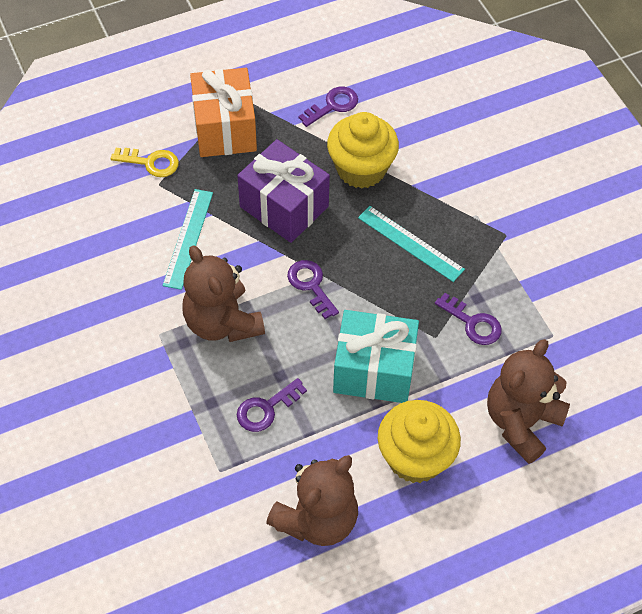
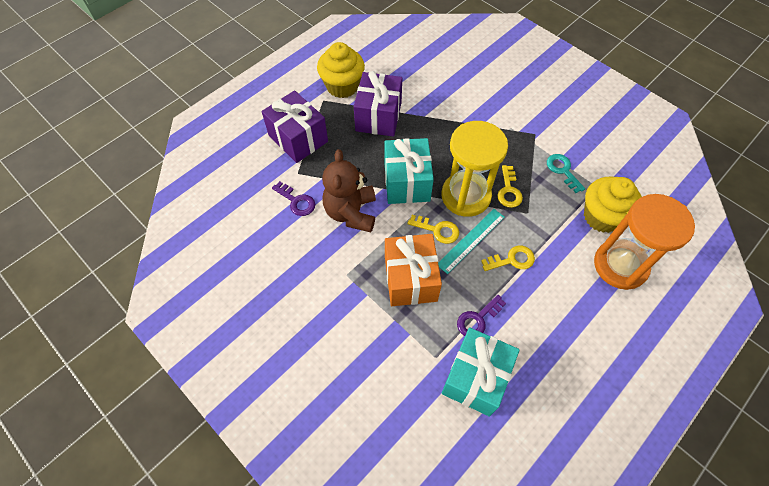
brown teddy bear: 3 -> 1
orange hourglass: 0 -> 1
purple gift: 1 -> 2
purple key: 4 -> 2
turquoise gift: 1 -> 2
turquoise key: 0 -> 1
turquoise ruler: 2 -> 1
yellow hourglass: 0 -> 1
yellow key: 1 -> 3

